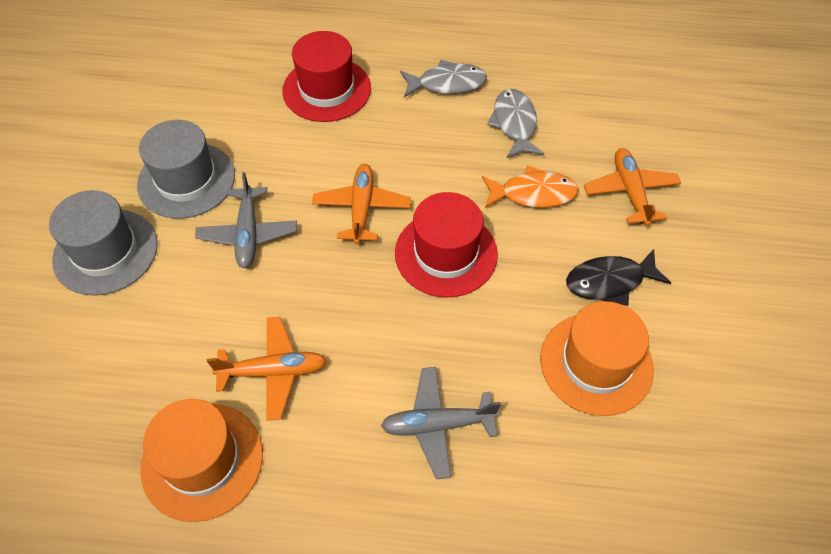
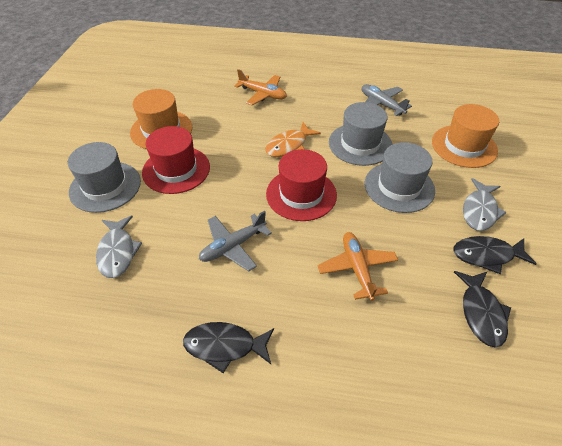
black fish: 1 -> 3
grey hat: 2 -> 3
orange plane: 3 -> 2

